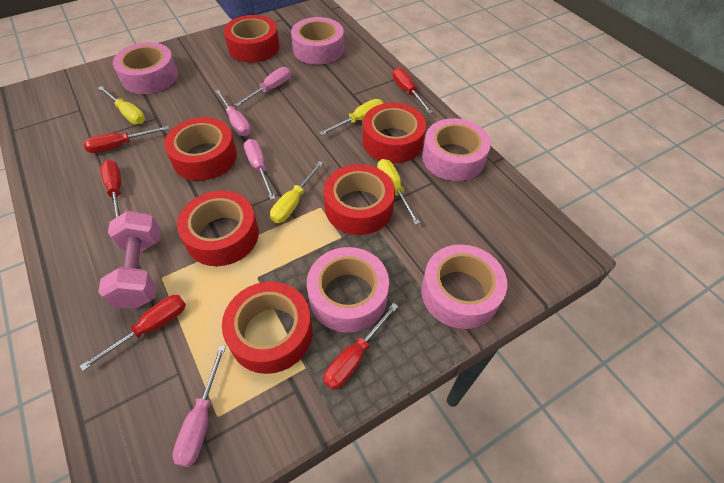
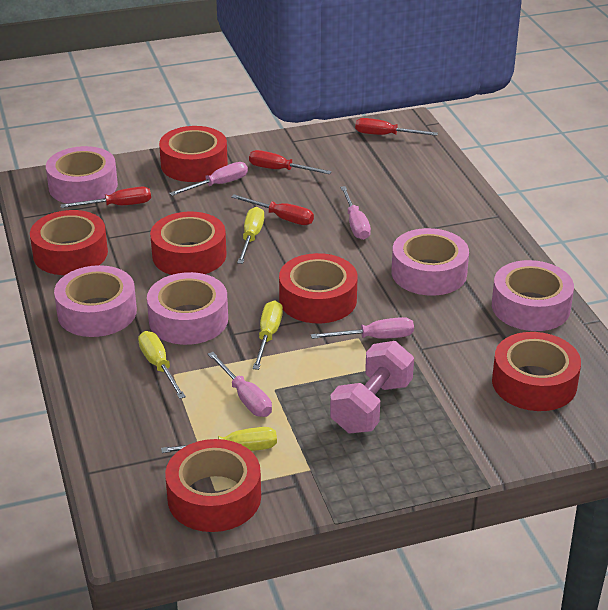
red screwdriver: 5 -> 4

